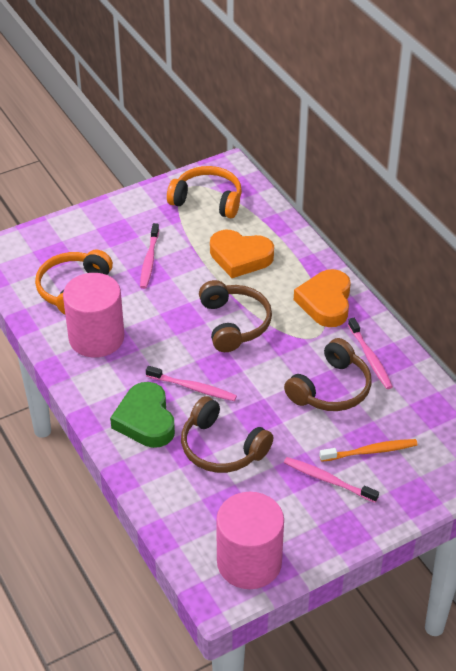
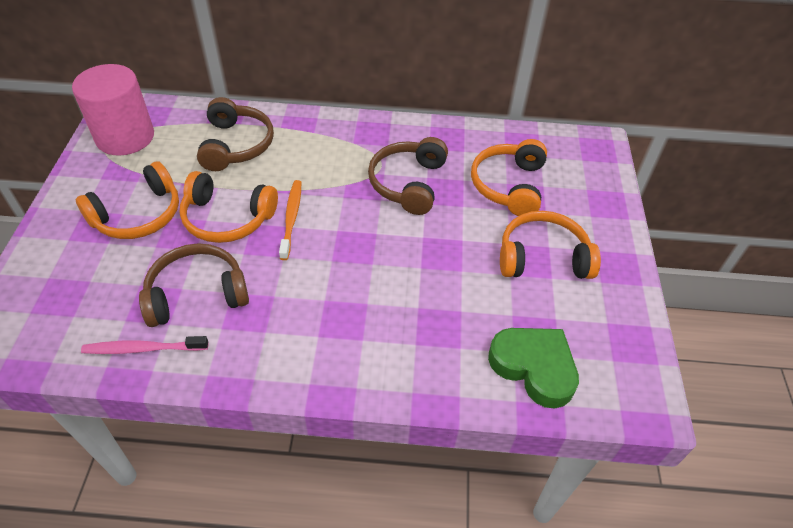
orange headphones: 2 -> 4
orange heart: 2 -> 0
pink cylinder: 2 -> 1
pink toothbrush: 4 -> 1

